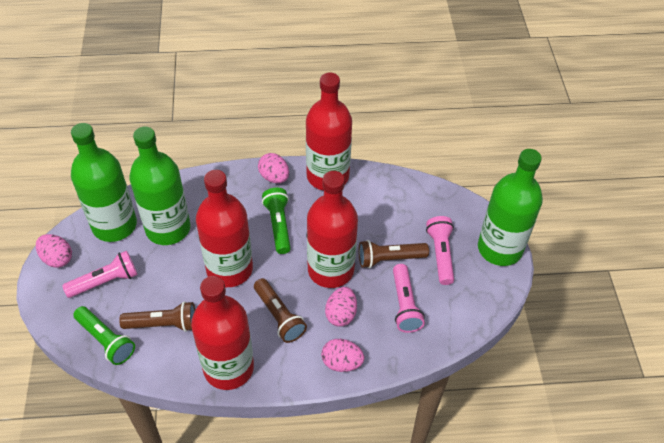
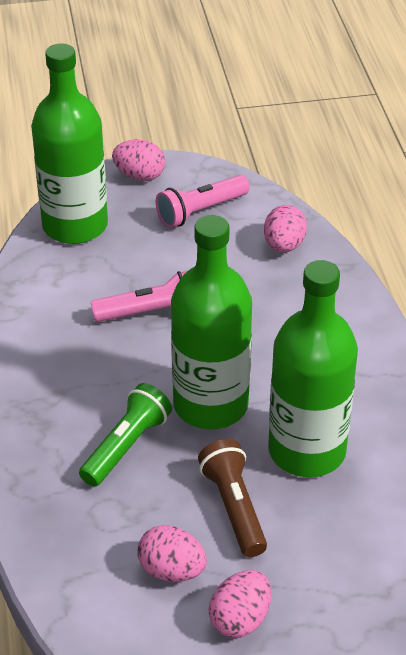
brown flashlight: 3 -> 1
green flashlight: 2 -> 1
pink flashlight: 3 -> 2
red bottle: 4 -> 0

